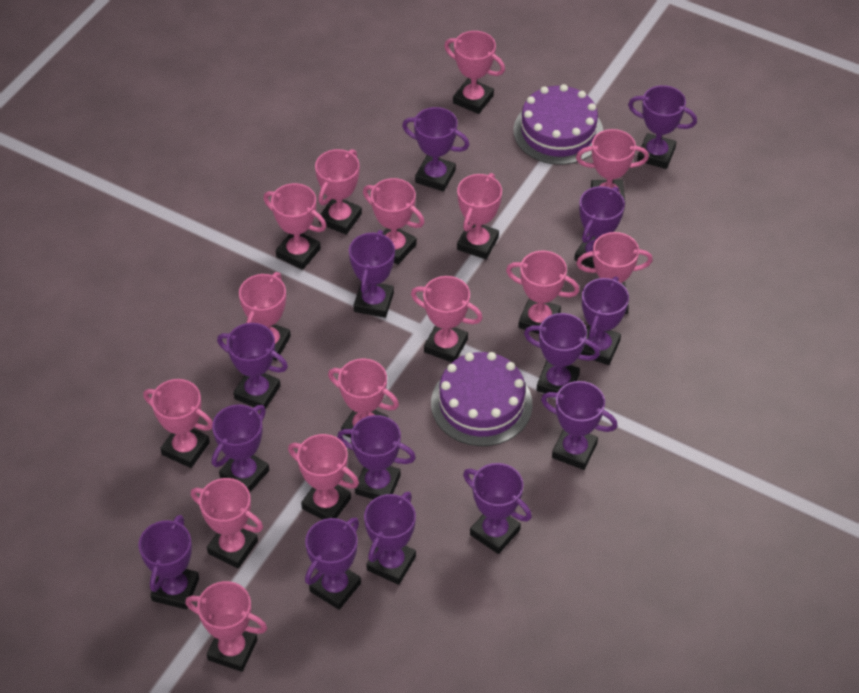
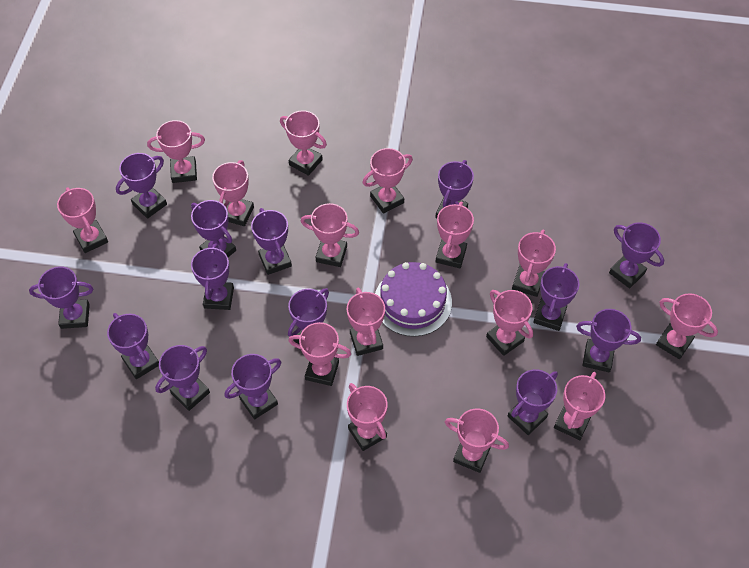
purple cake: 2 -> 1

